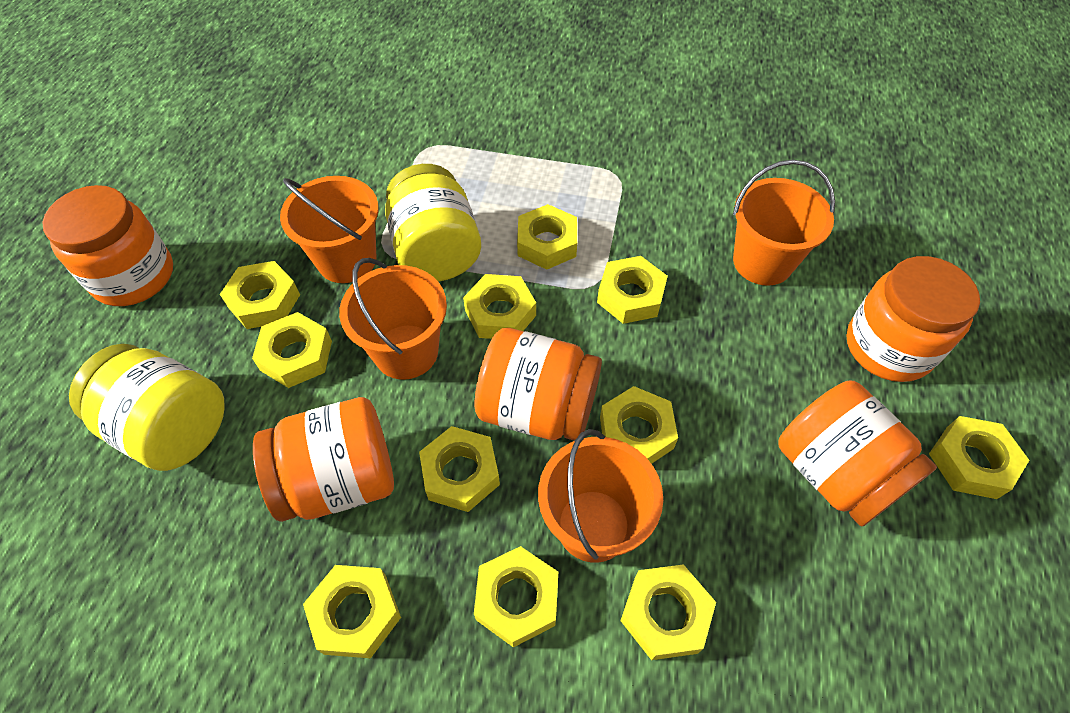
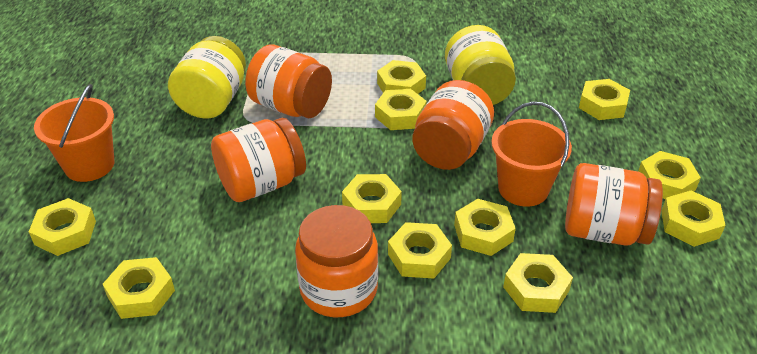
orange bucket: 4 -> 2

